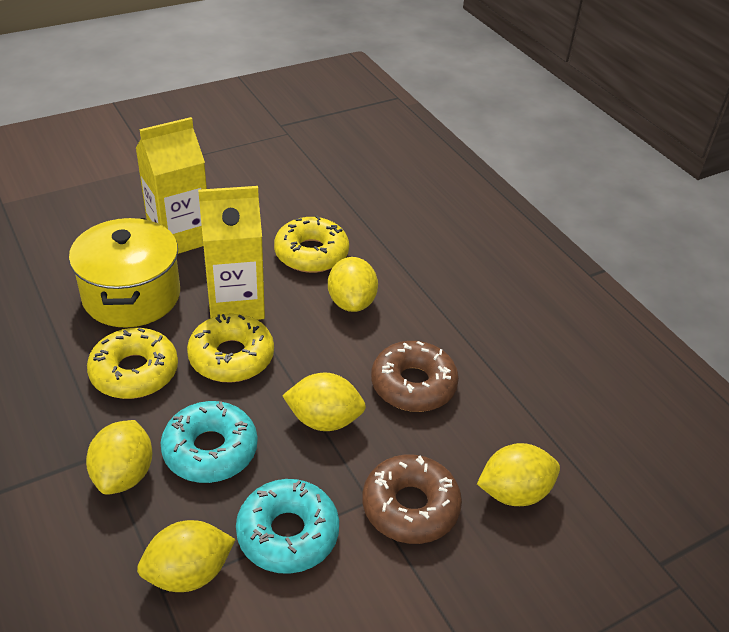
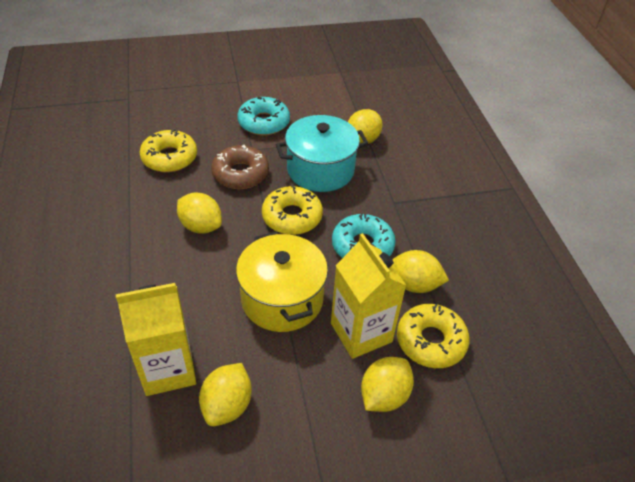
brown donut: 2 -> 1
turquoise pot: 0 -> 1

